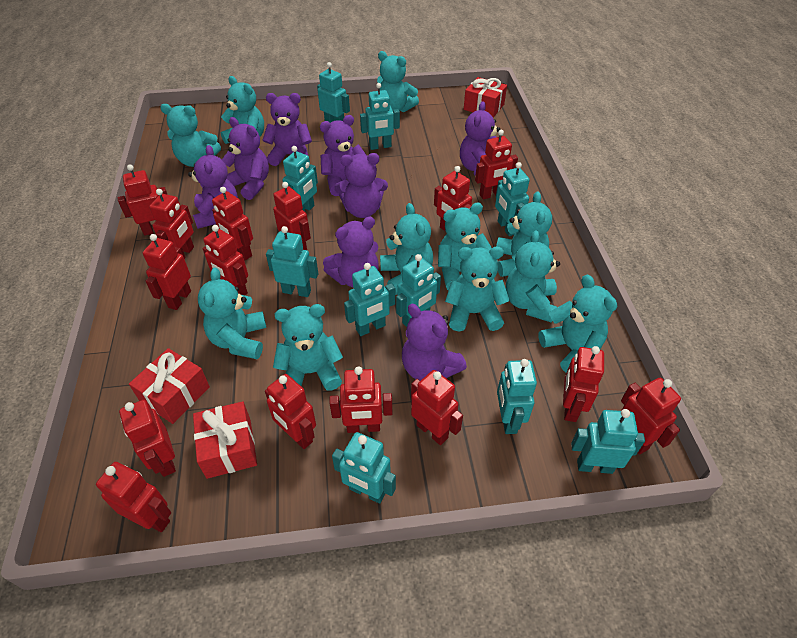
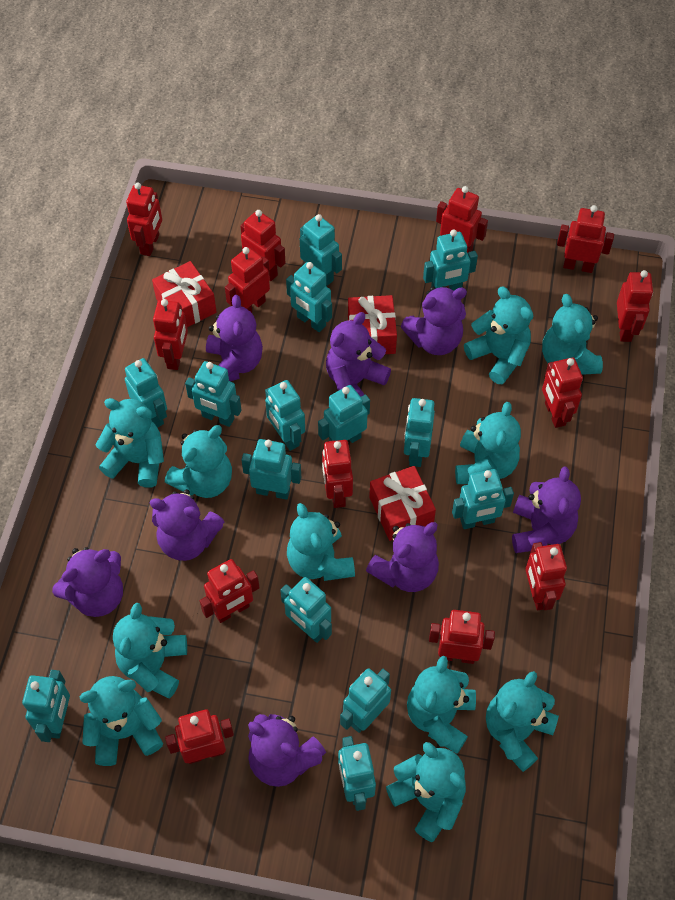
red robot: 15 -> 13
turquoise robot: 10 -> 14

